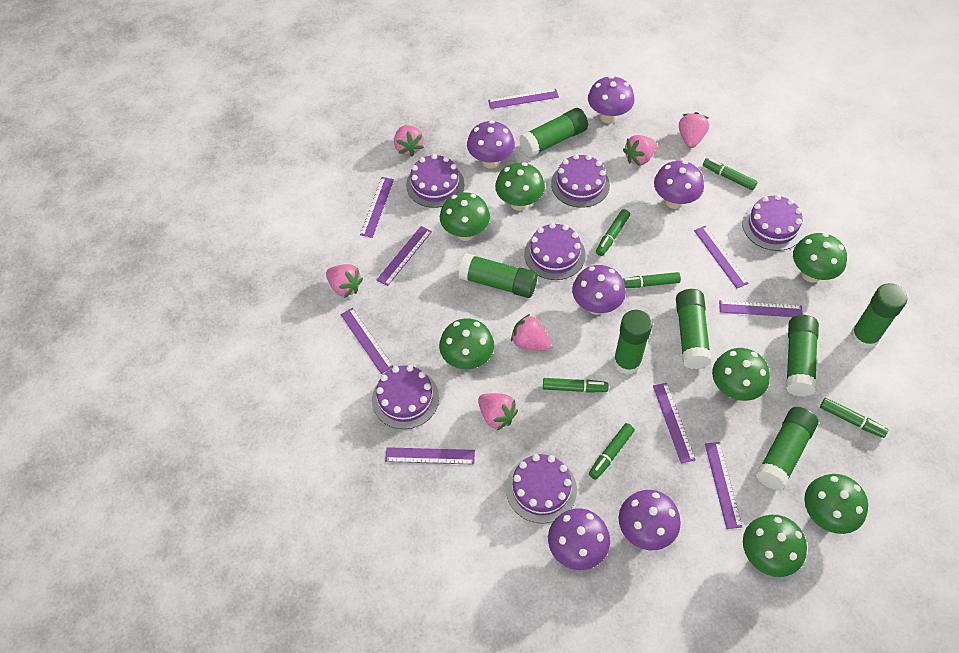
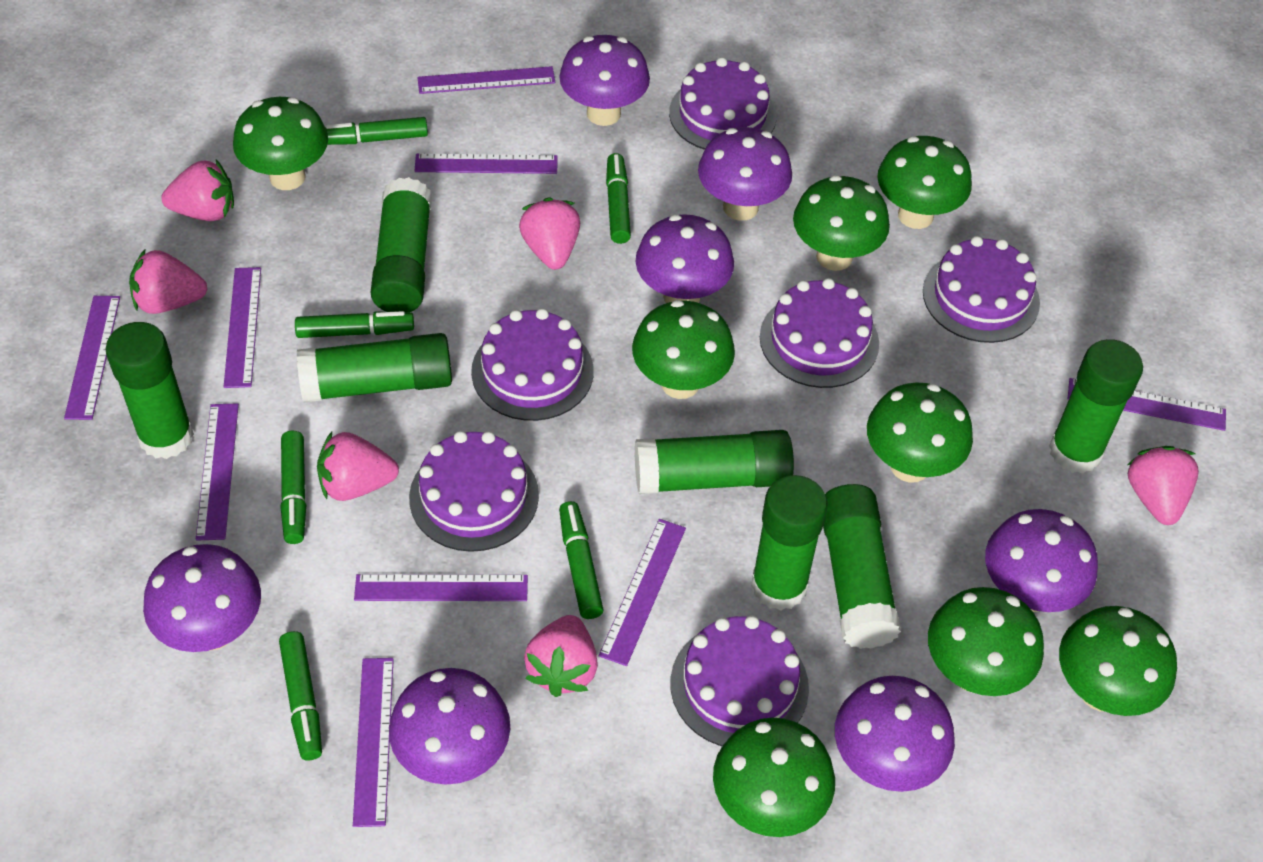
green mushroom: 7 -> 8
purple mushroom: 6 -> 7

